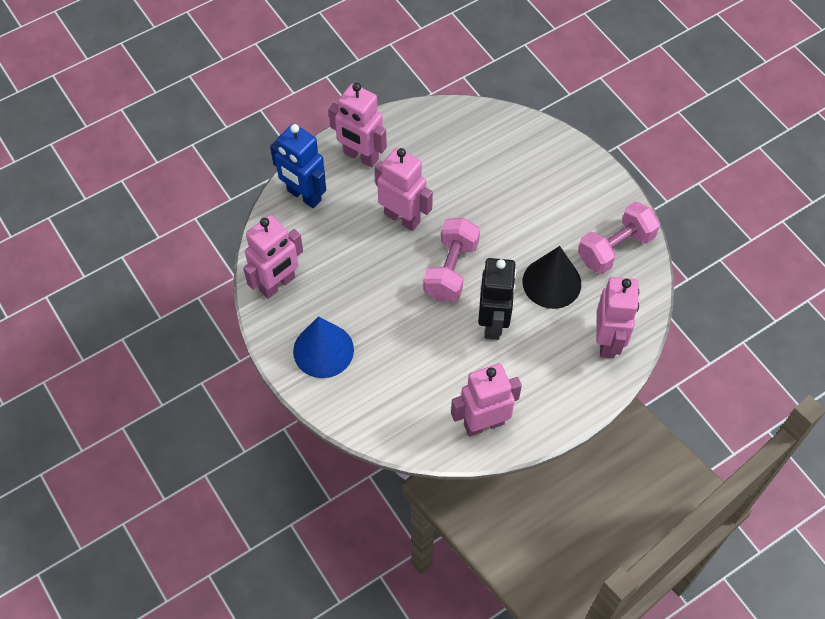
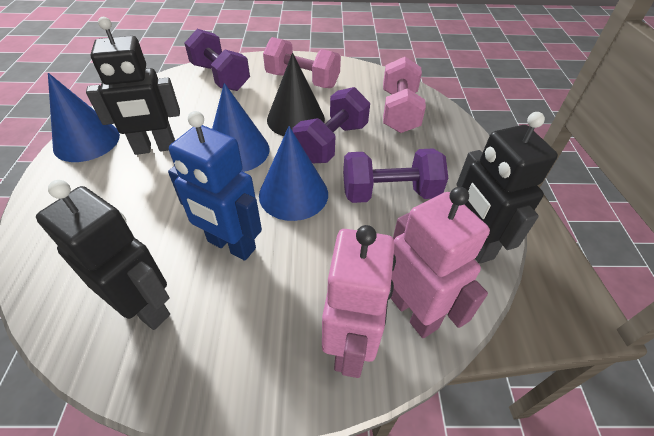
black robot: 1 -> 3
blue cone: 1 -> 3
pink robot: 5 -> 2
purple dumbbell: 0 -> 3

